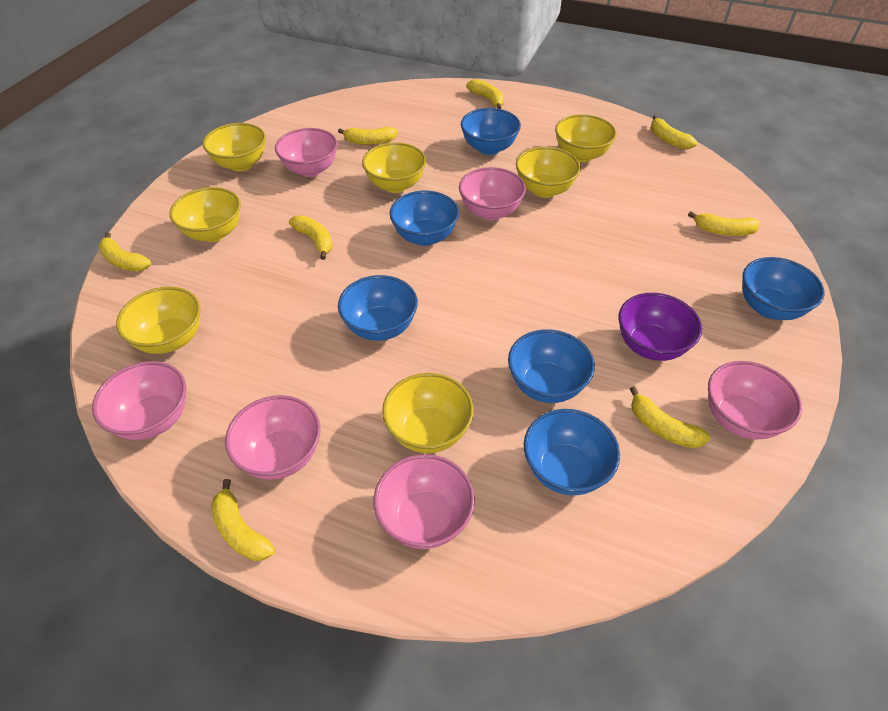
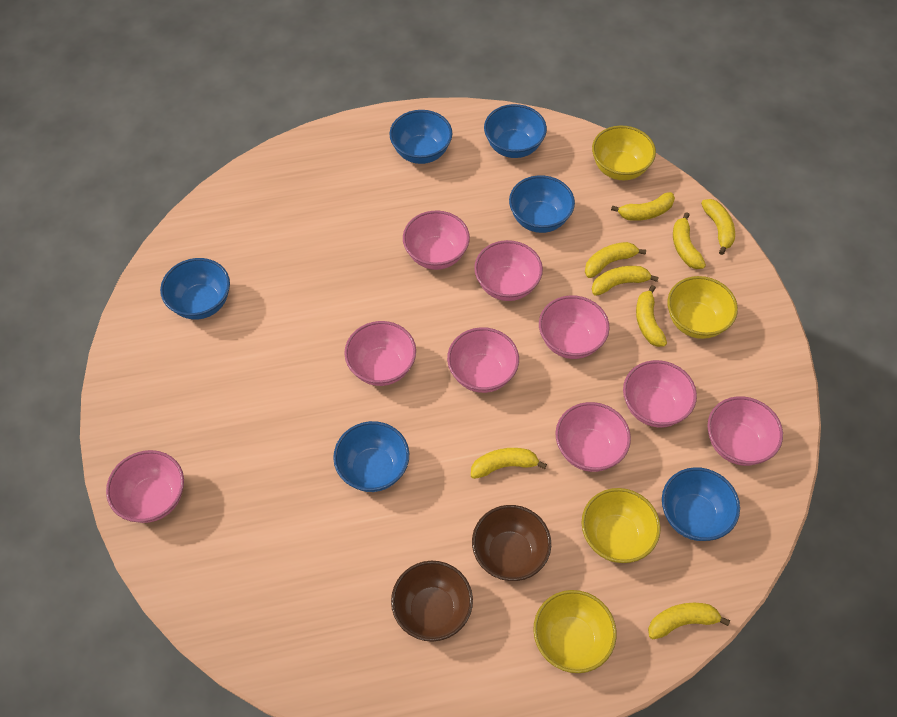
brown bowl: 0 -> 2
pink bowl: 6 -> 9
purple bowl: 1 -> 0
yellow bowl: 7 -> 4

